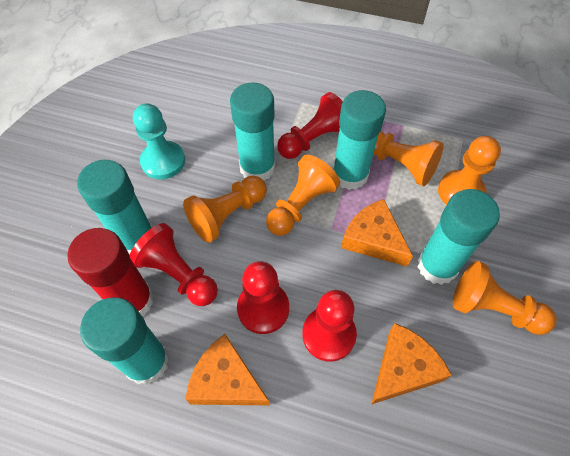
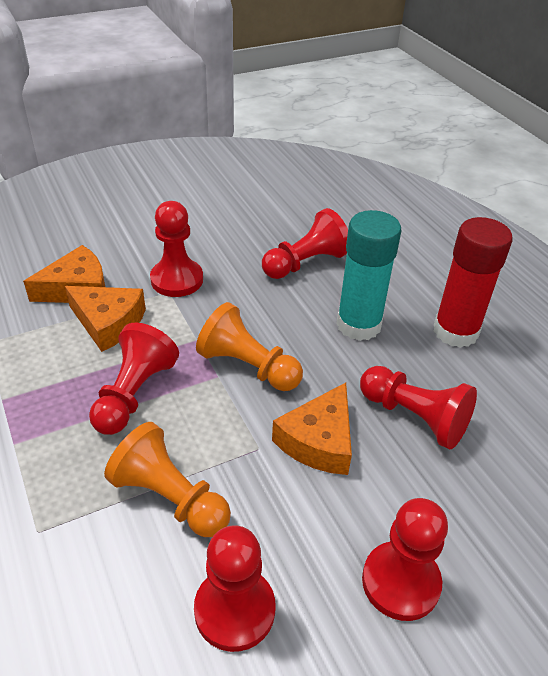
orange pawn: 5 -> 2
red pawn: 4 -> 6
turquoise glue stick: 5 -> 1
turquoise pawn: 1 -> 0

